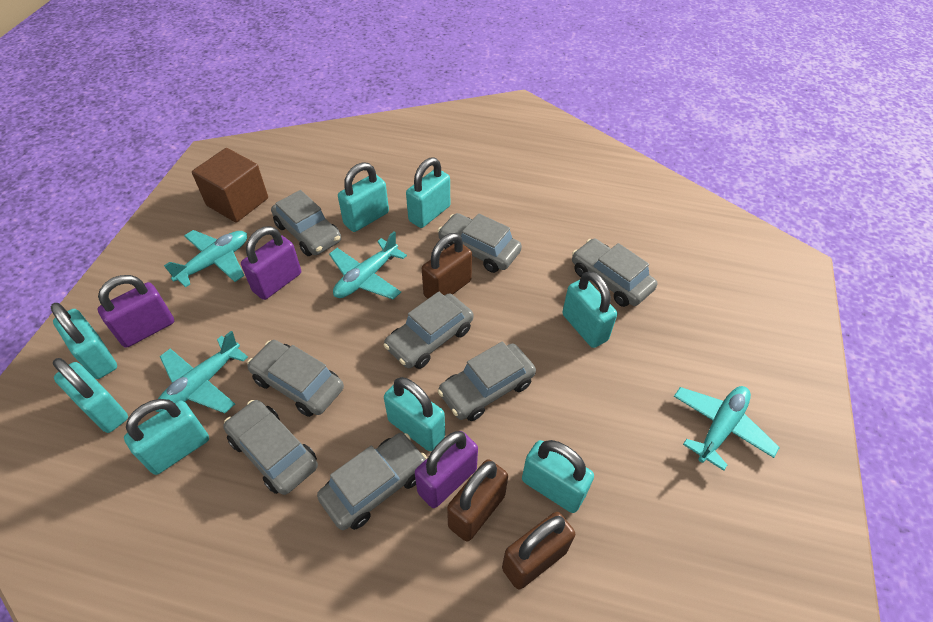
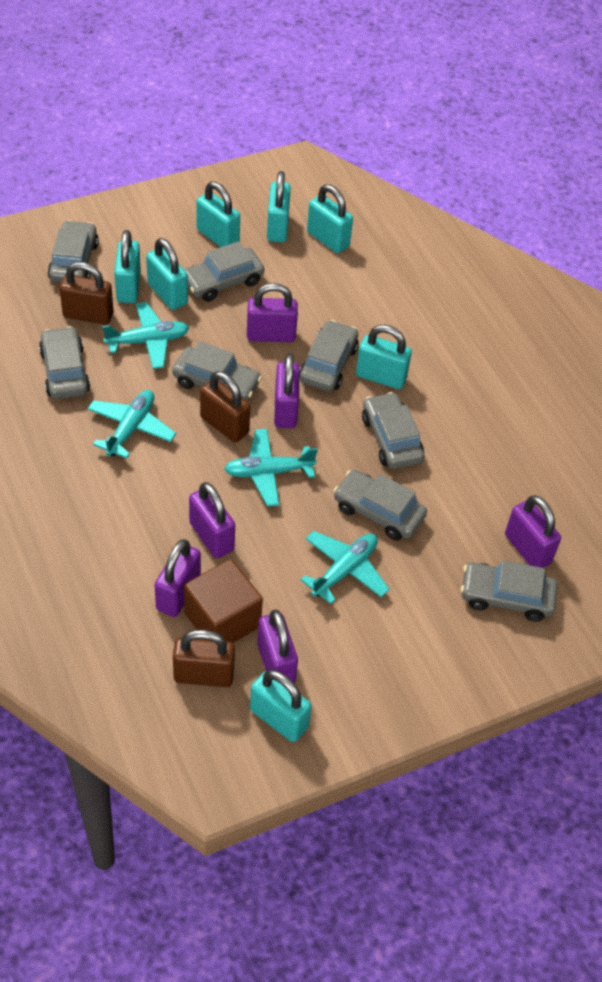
purple padlock: 3 -> 6
turquoise padlock: 8 -> 7

